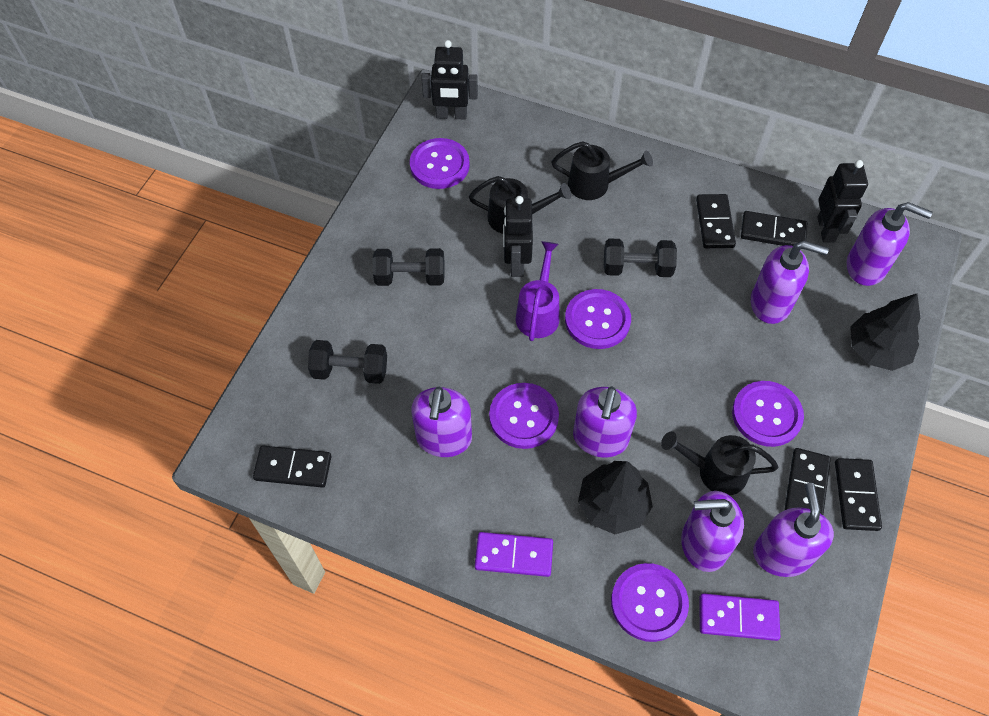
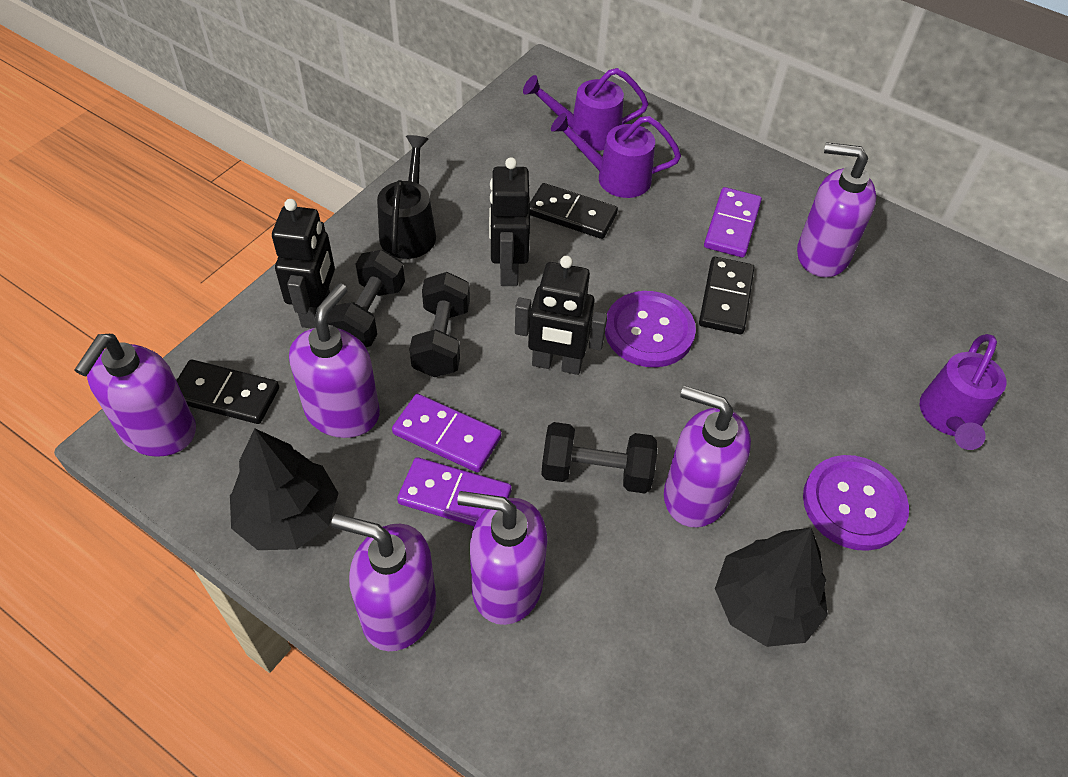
black domino: 5 -> 3
black watering can: 3 -> 1
purple button: 5 -> 2
purple domino: 2 -> 3
purple watering can: 1 -> 3

